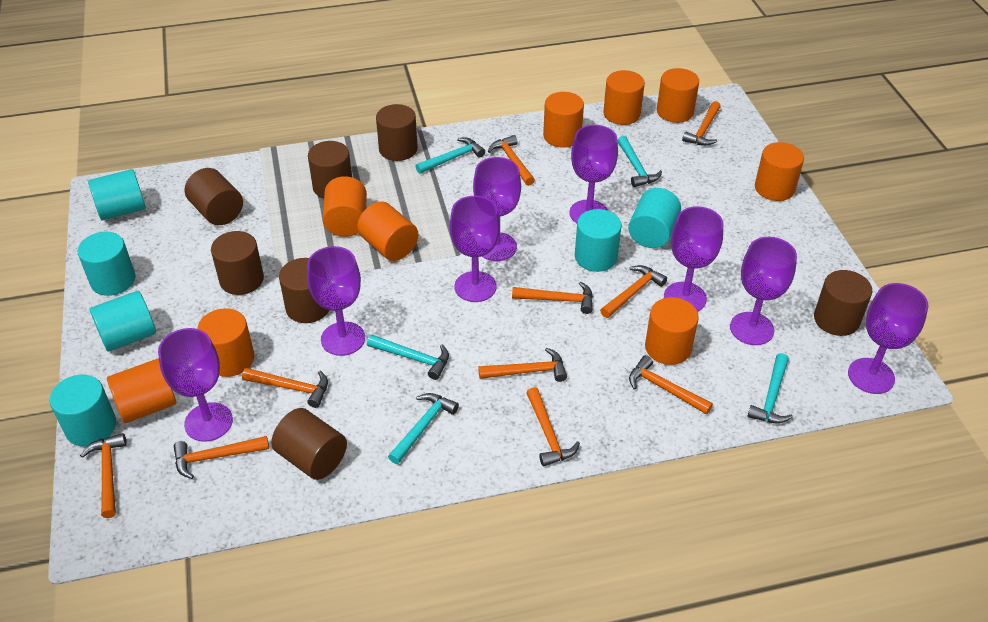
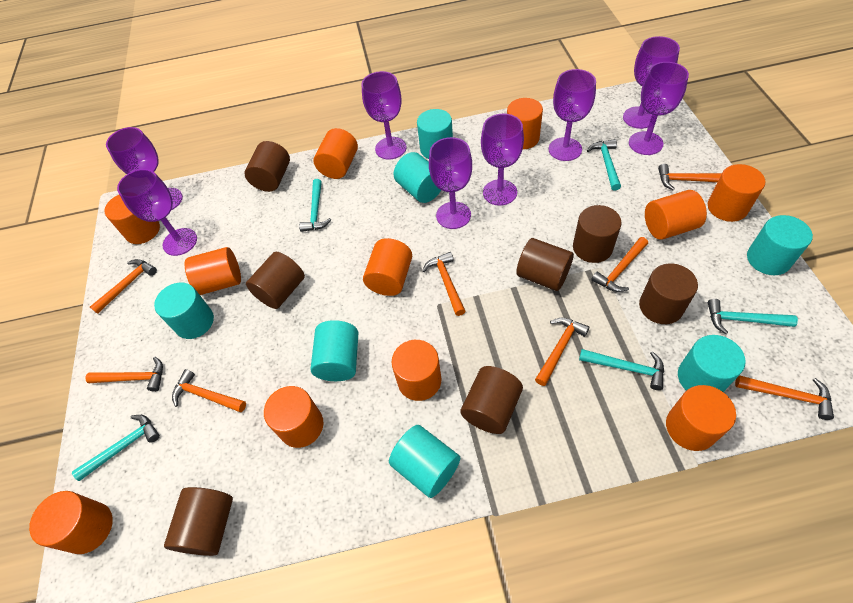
orange cylinder: 9 -> 11
orange hammer: 10 -> 8
turquoise cylinder: 6 -> 7

